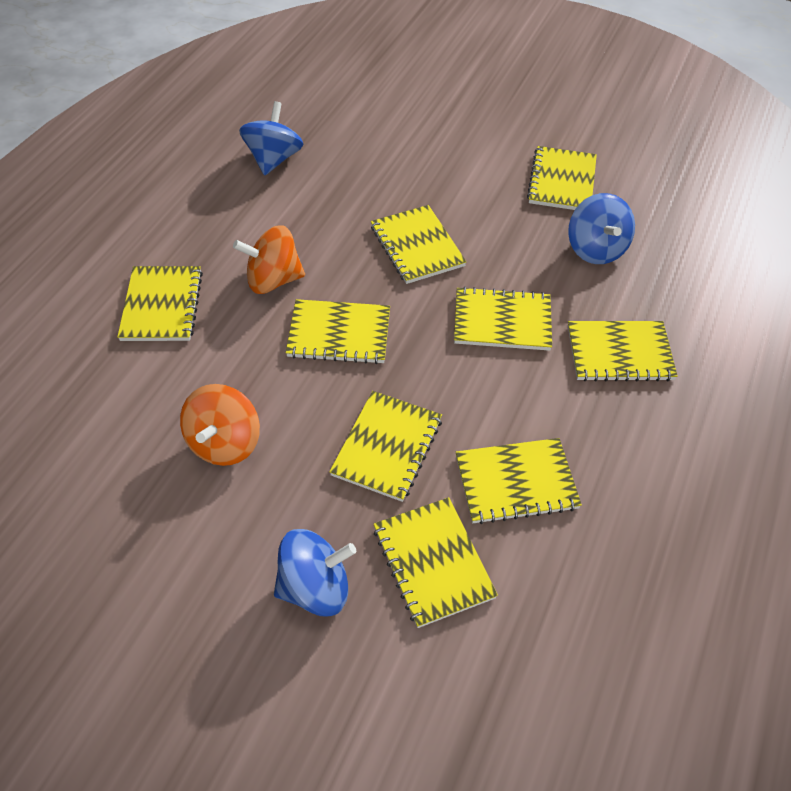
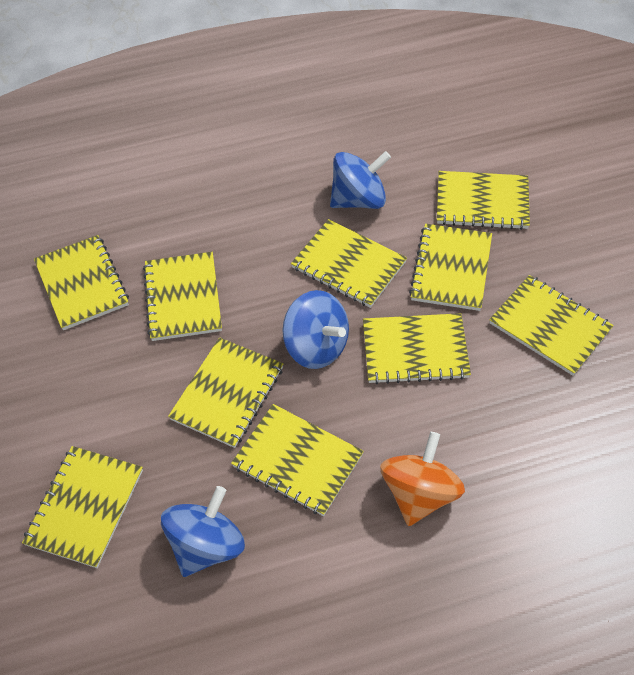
orange spinning top: 2 -> 1
yellow notebook: 9 -> 10

